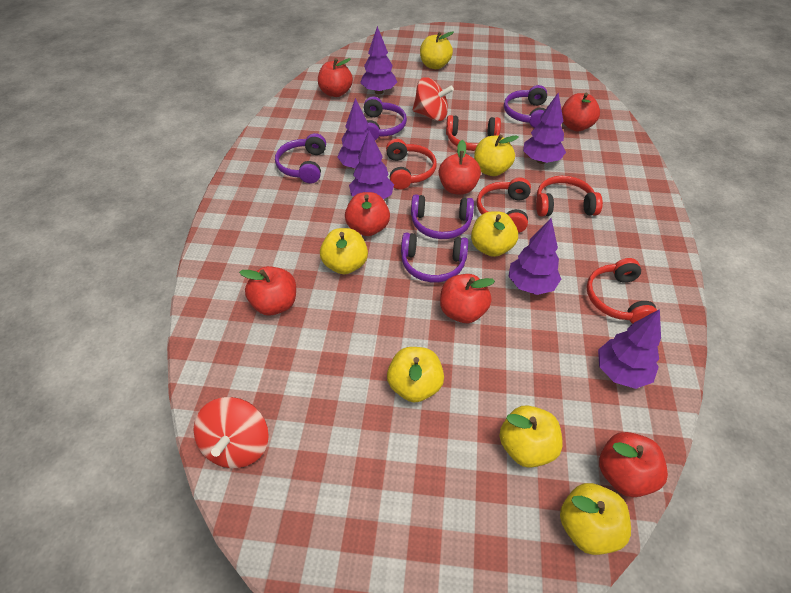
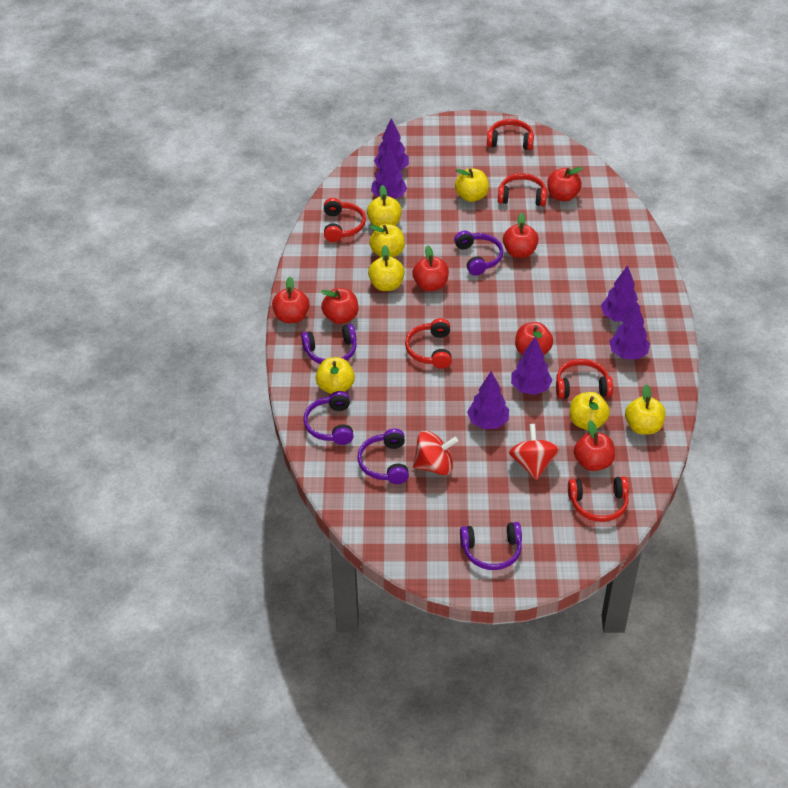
red headphones: 5 -> 6

